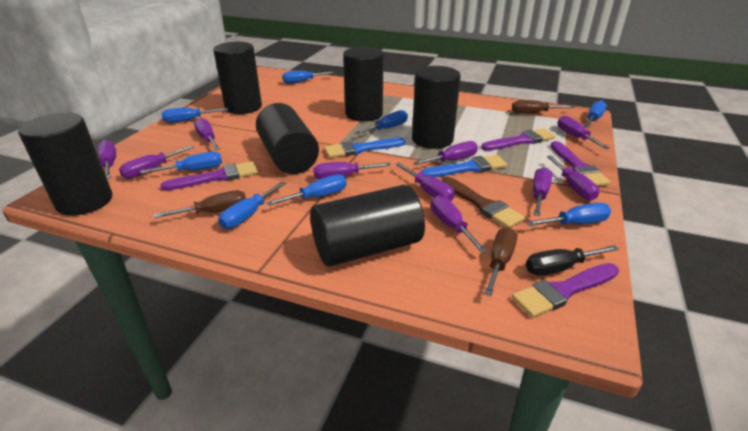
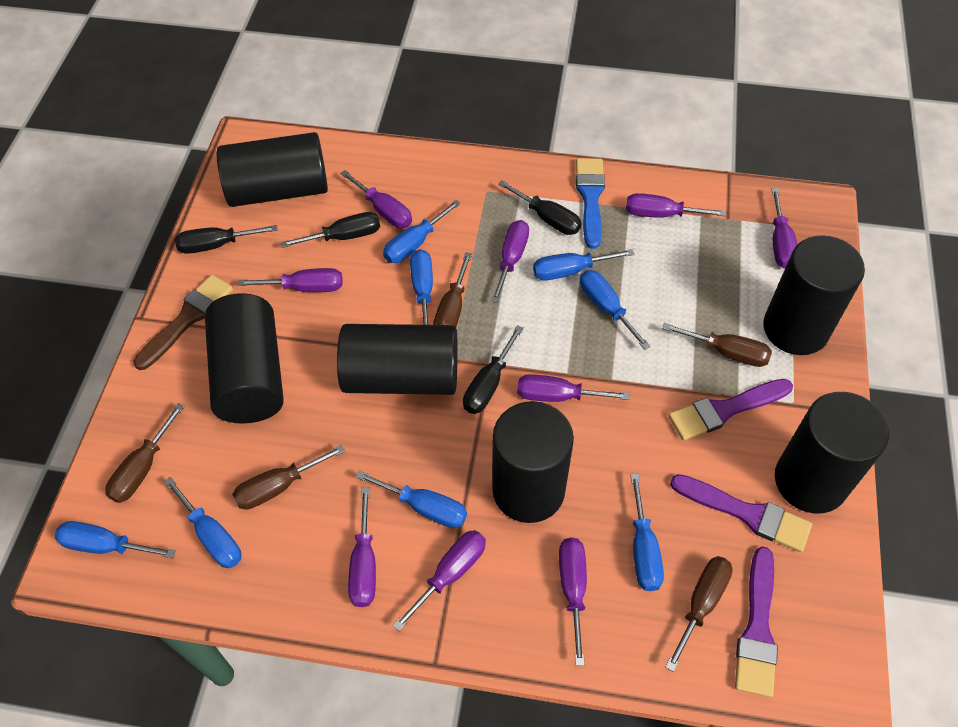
black screwdriver: 1 -> 4
blue brush: 2 -> 1
brown screwdriver: 3 -> 5
purple brush: 4 -> 3
purple screwdriver: 10 -> 9

